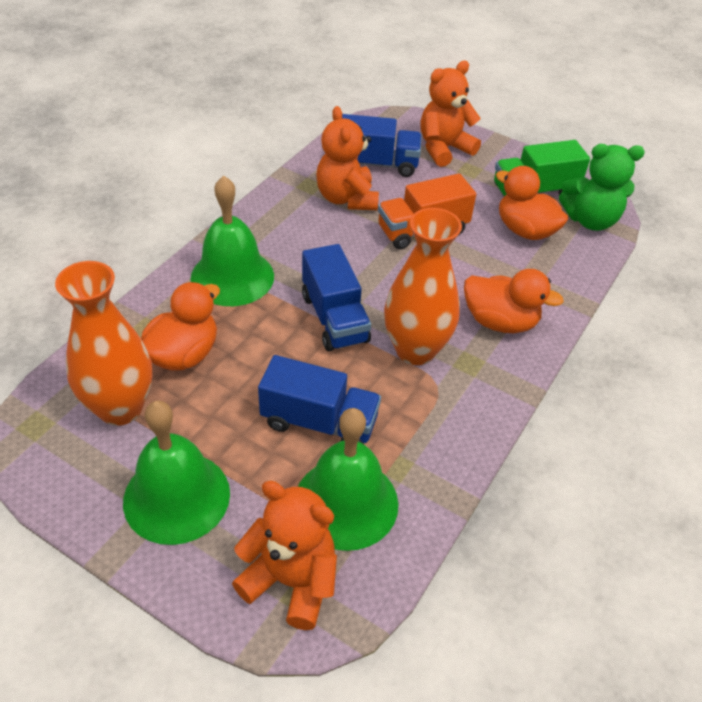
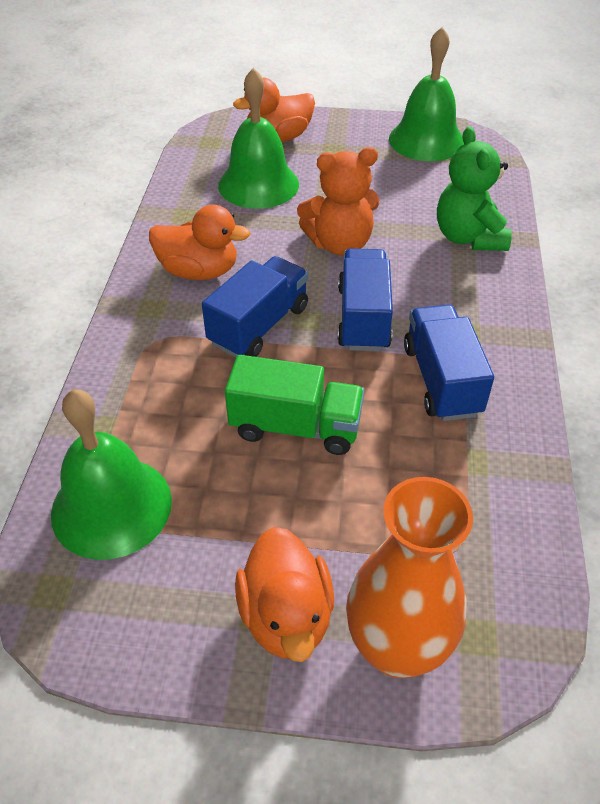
orange teddy bear: 3 -> 1
orange truck: 1 -> 0
orange vase: 2 -> 1

